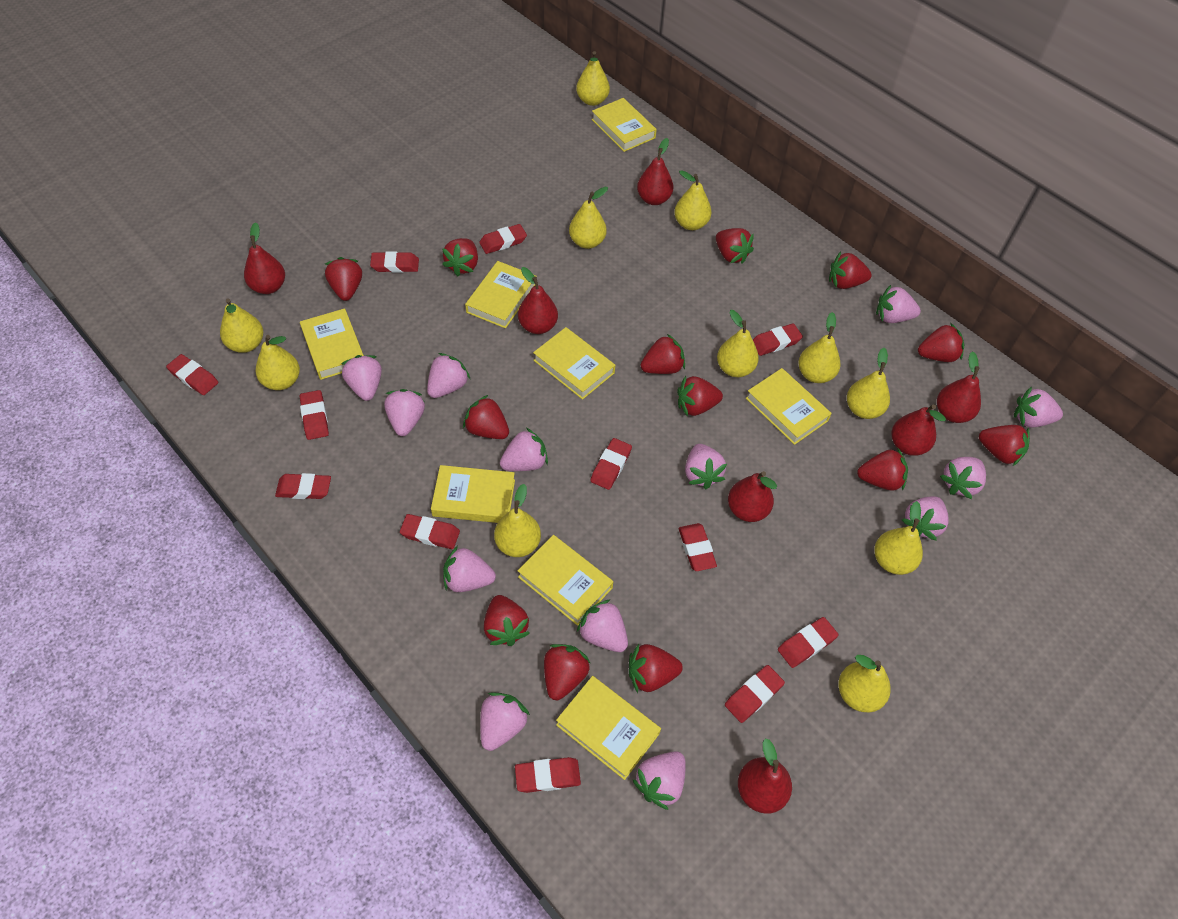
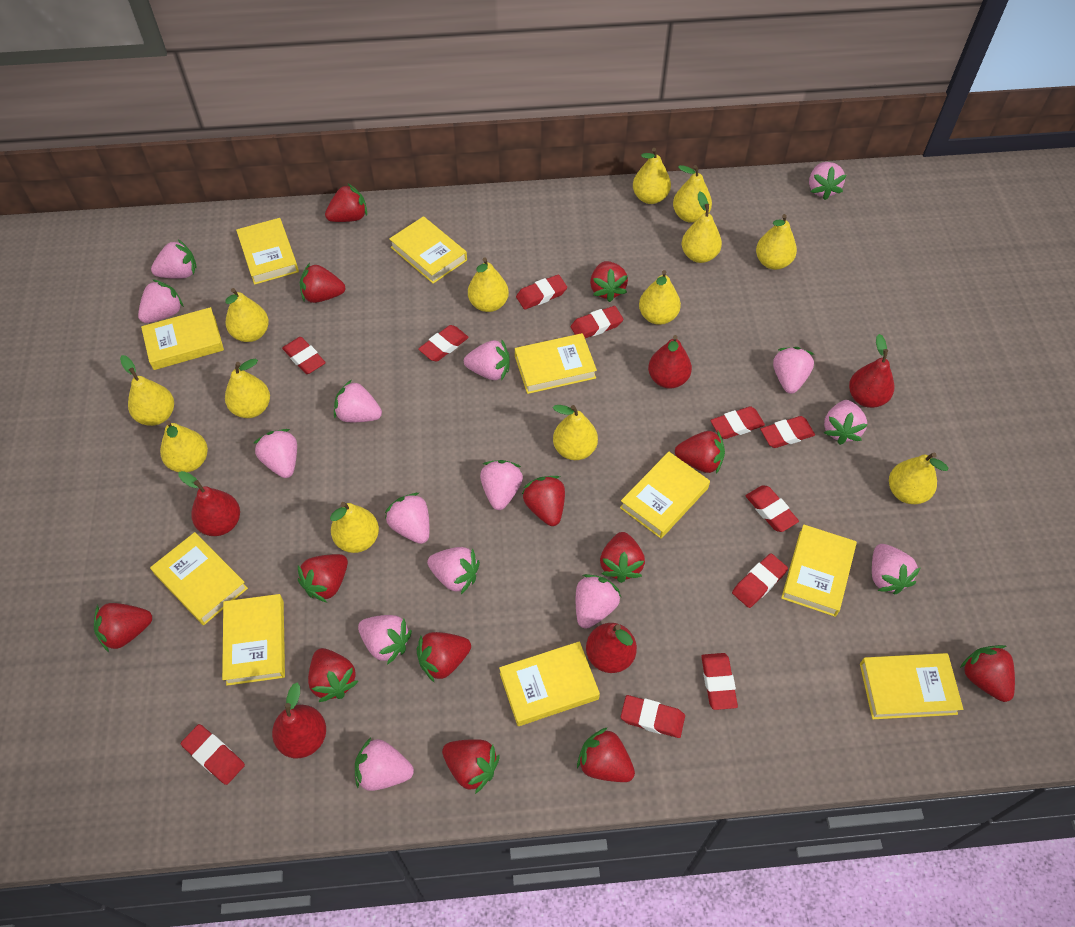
pink strawberry: 13 -> 15
red eraser: 12 -> 11
red pear: 7 -> 5
yellow book: 8 -> 10
yellow pear: 11 -> 13

